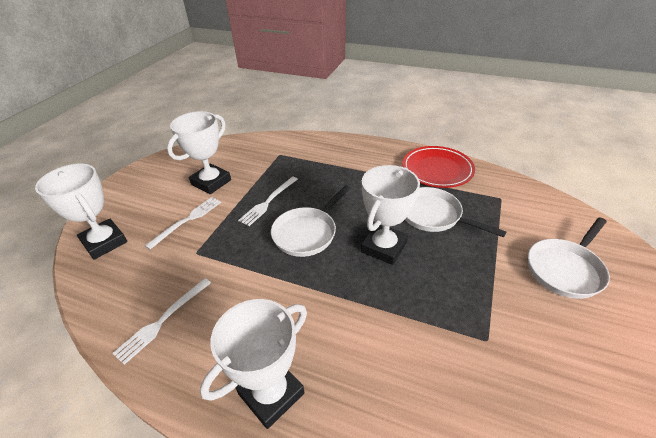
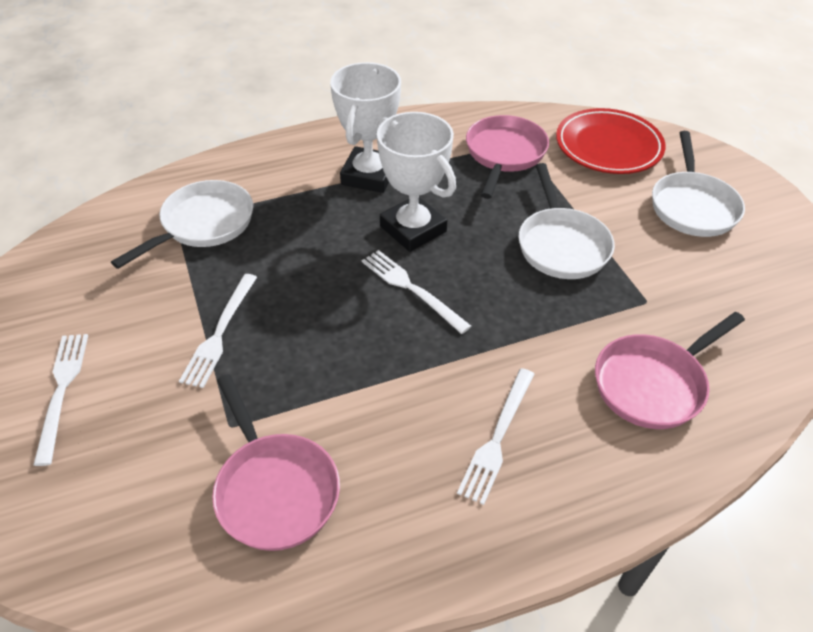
pink pan: 0 -> 3
white fork: 3 -> 4
white trophy: 4 -> 2

